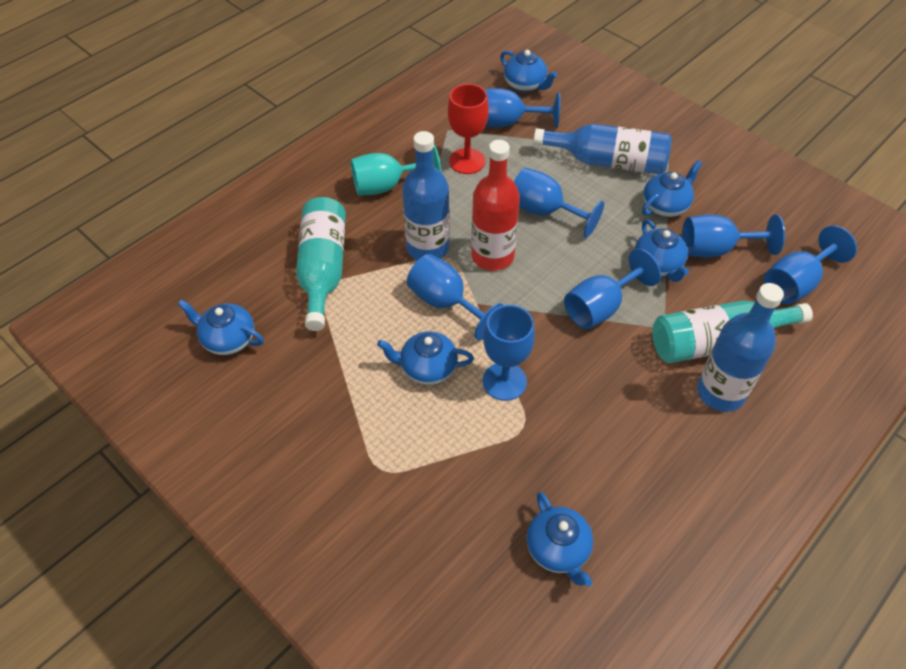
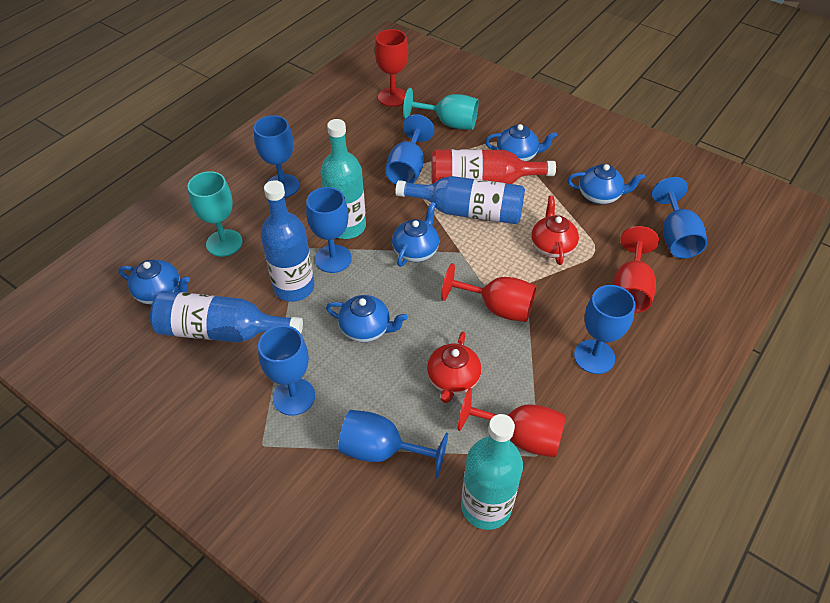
blue teapot: 6 -> 5
red goblet: 1 -> 4
red teapot: 0 -> 2
turquoise goblet: 1 -> 2

